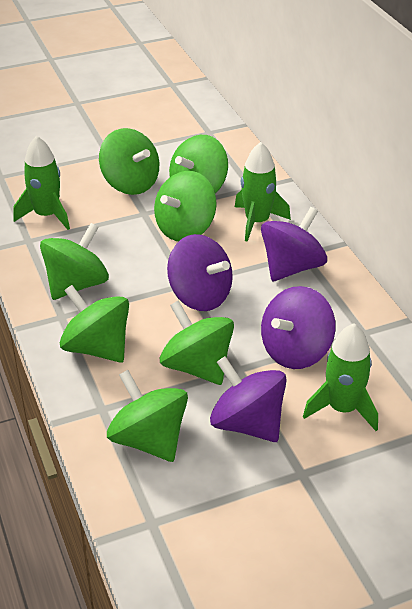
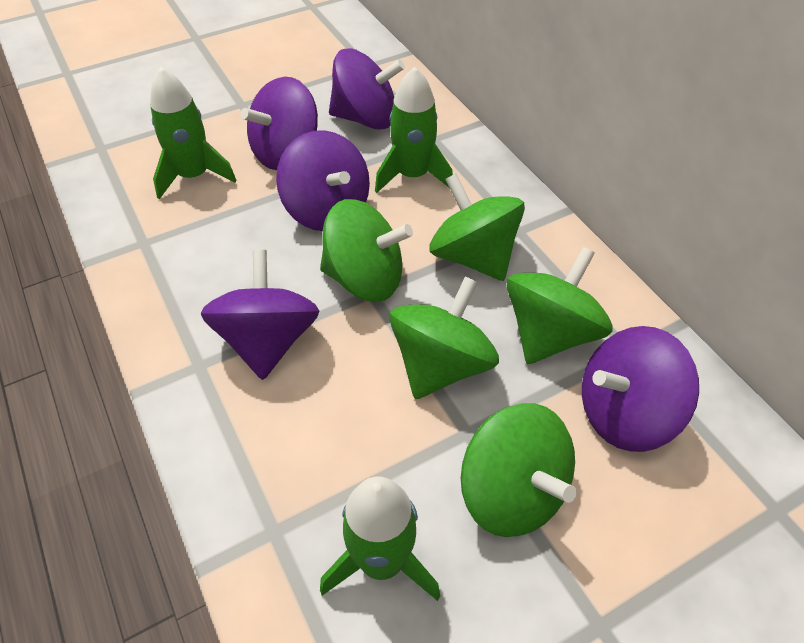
green spinning top: 7 -> 5
purple spinning top: 4 -> 5

